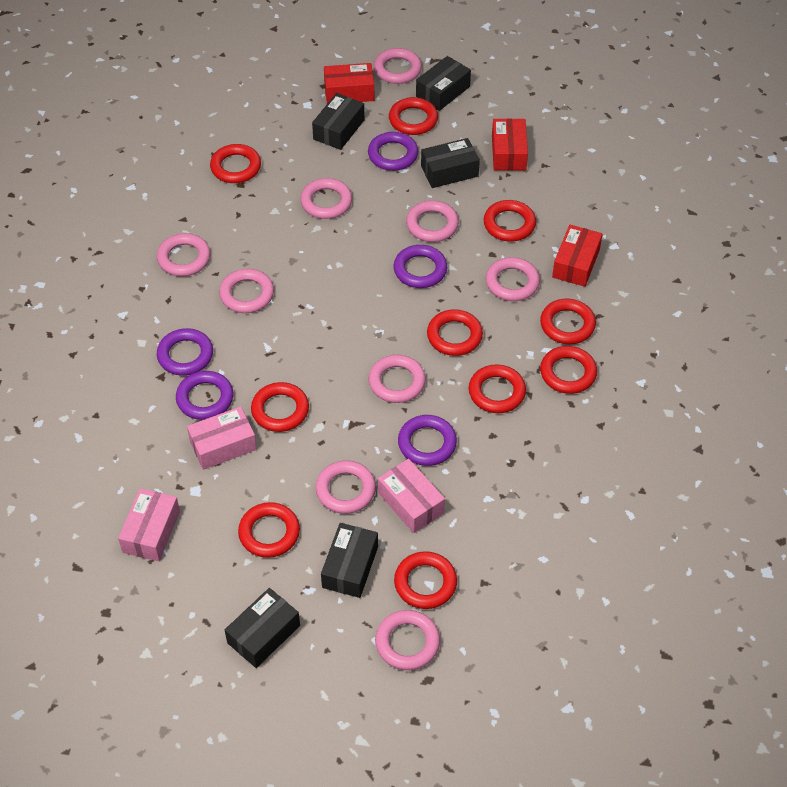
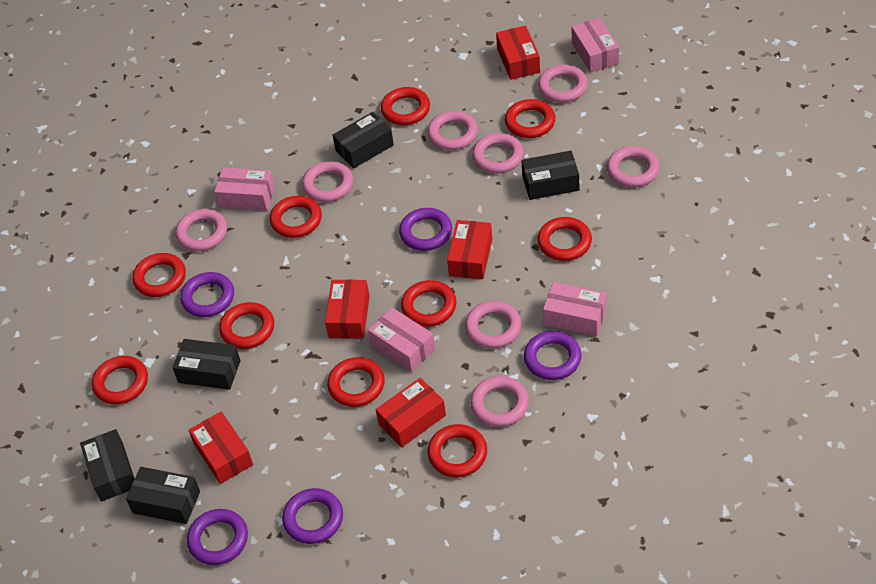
pink box: 3 -> 4
pink ring: 9 -> 8
red box: 3 -> 5

